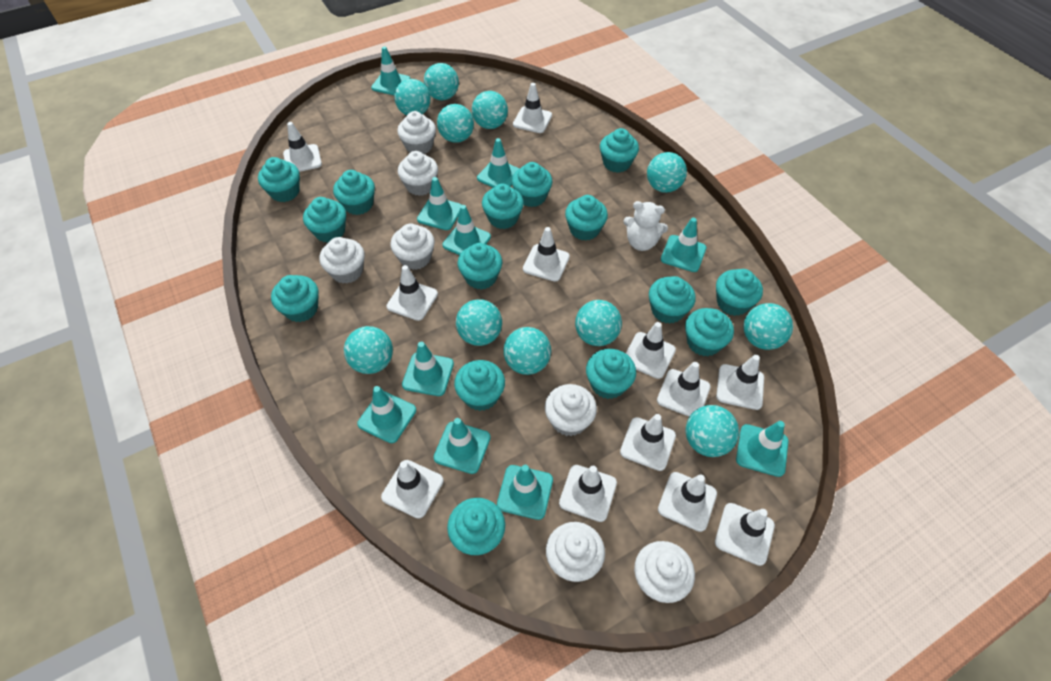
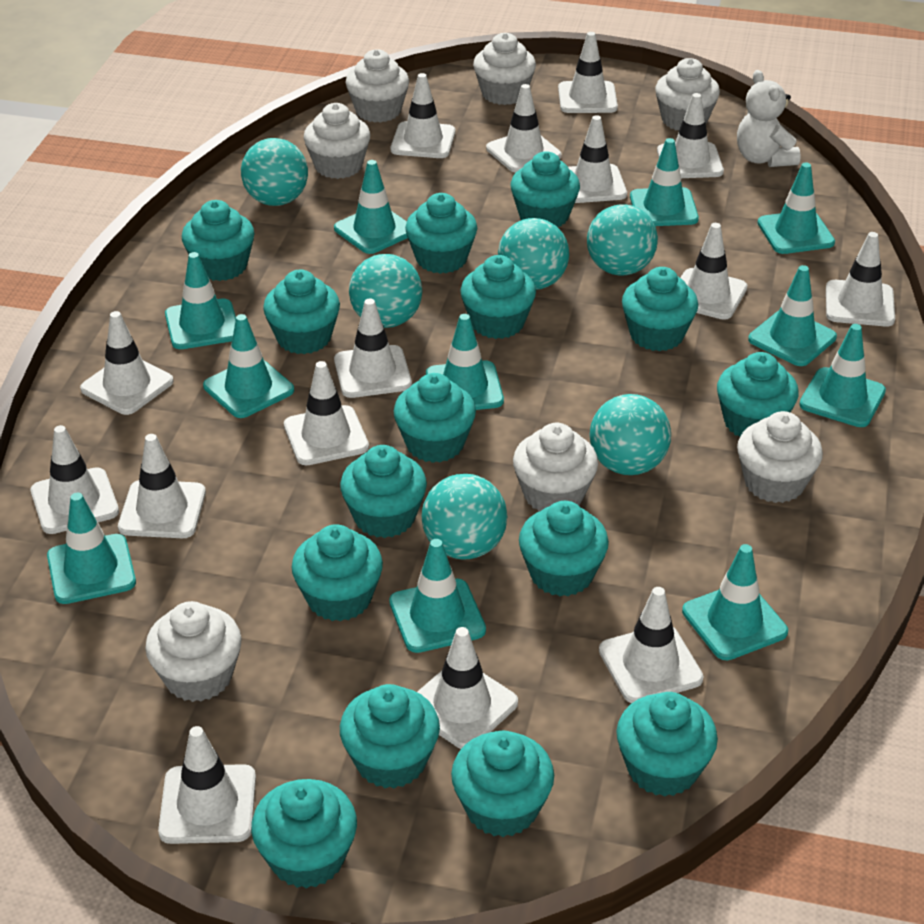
turquoise ball: 11 -> 6
turquoise traffic cone: 10 -> 11
white traffic cone: 12 -> 15

